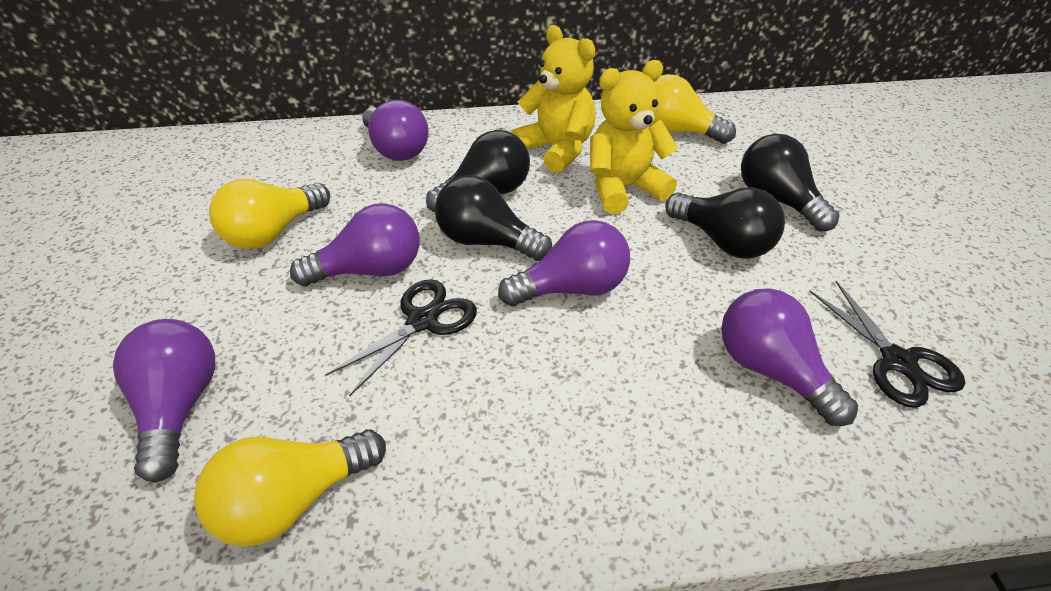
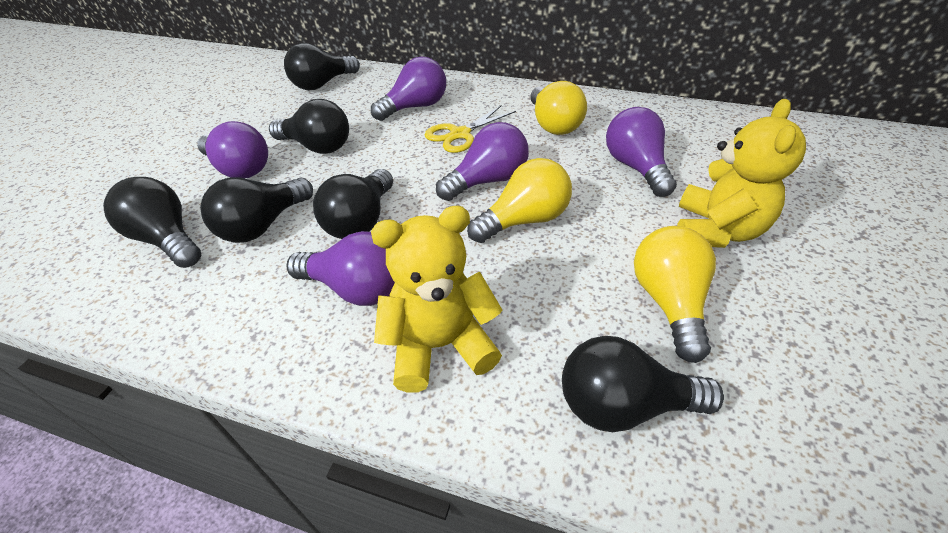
black light bulb: 4 -> 6
black scissors: 2 -> 0
yellow scissors: 0 -> 1

